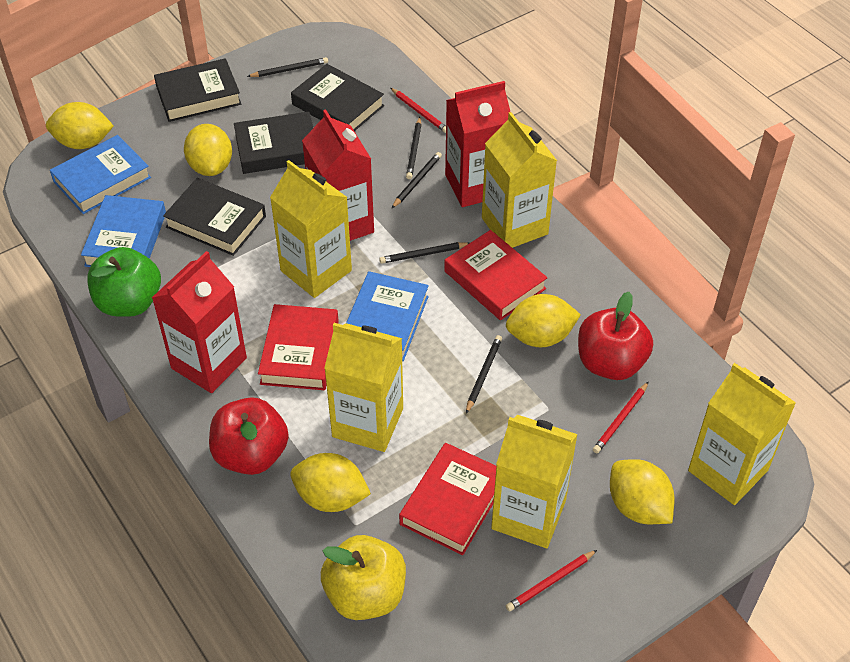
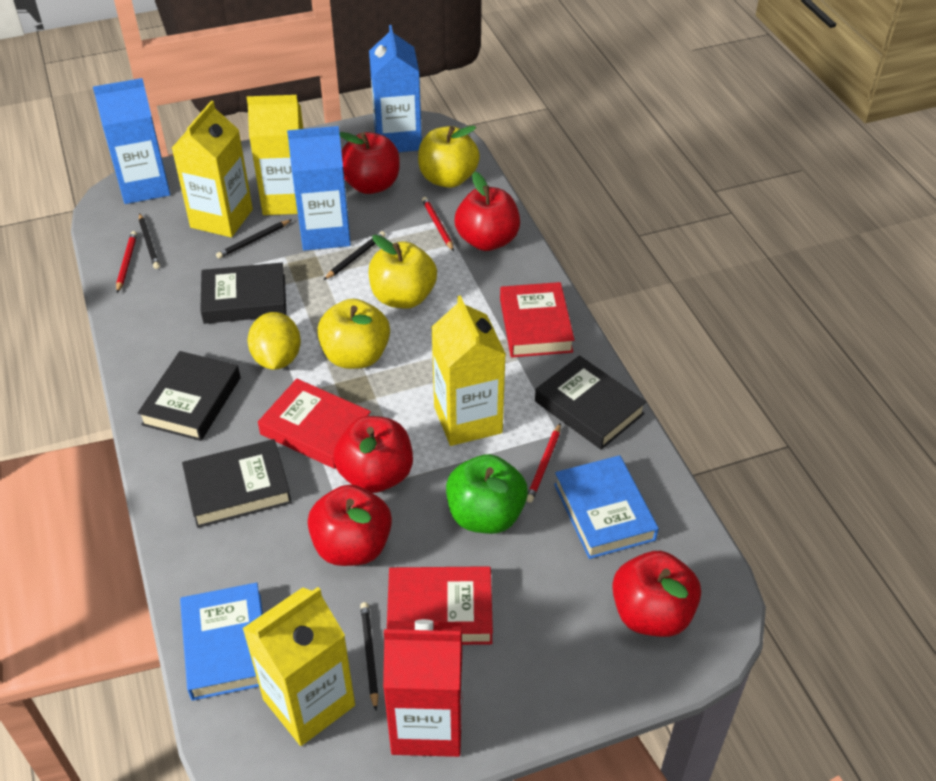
black pencil: 5 -> 4
blue book: 3 -> 2
blue carton: 0 -> 3
red apple: 2 -> 5
red carton: 3 -> 1
yellow apple: 1 -> 3
yellow carton: 5 -> 4
yellow lemon: 5 -> 1

